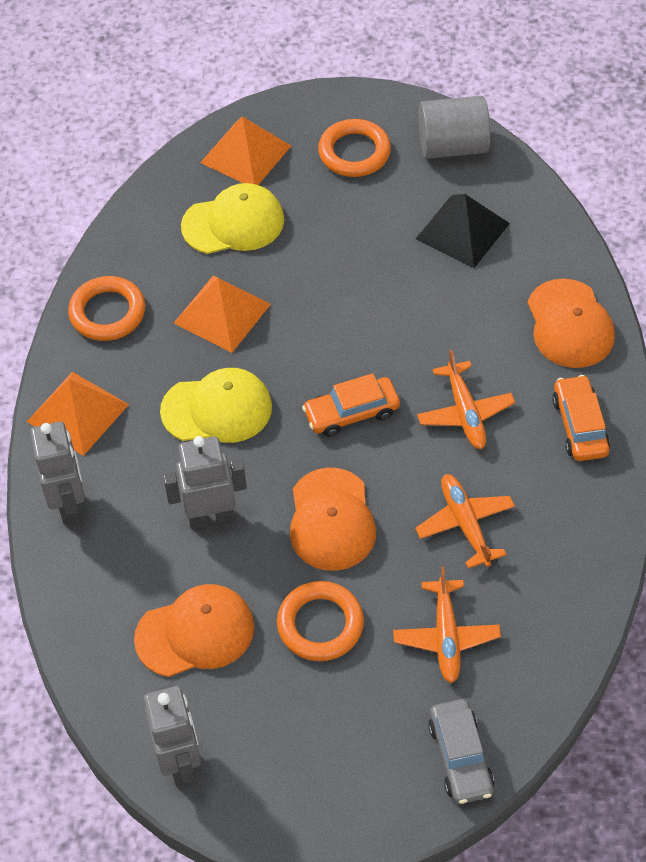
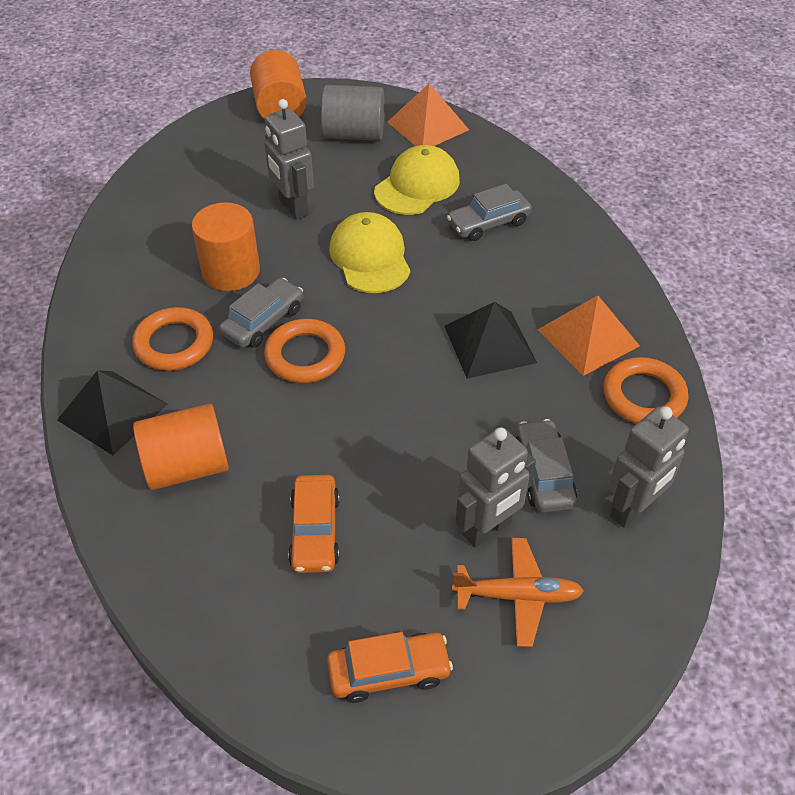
black pyramid: 1 -> 2
grey car: 1 -> 3
orange cap: 3 -> 0
orange cylinder: 0 -> 3
orange plane: 3 -> 1
orange pyramid: 3 -> 2

